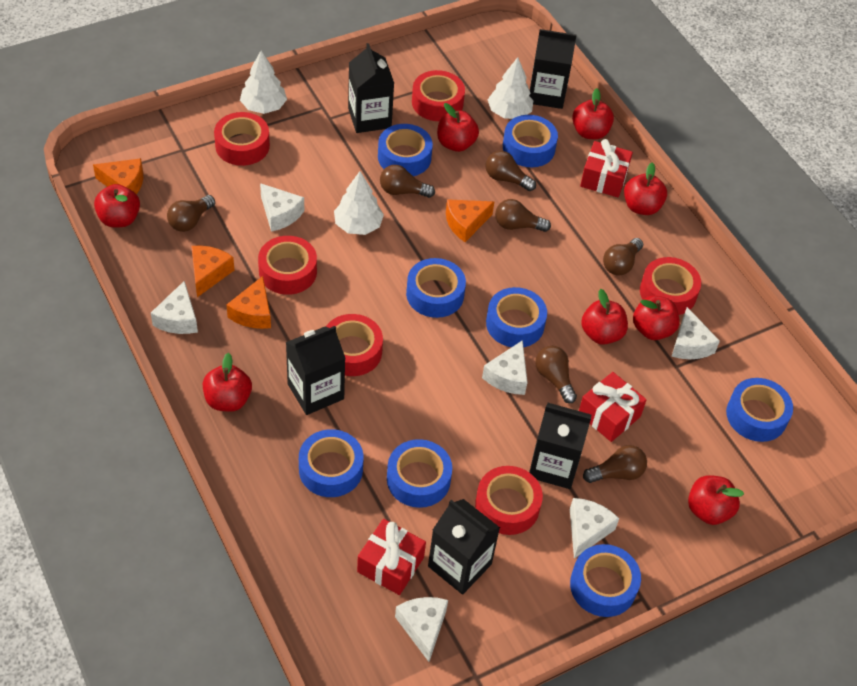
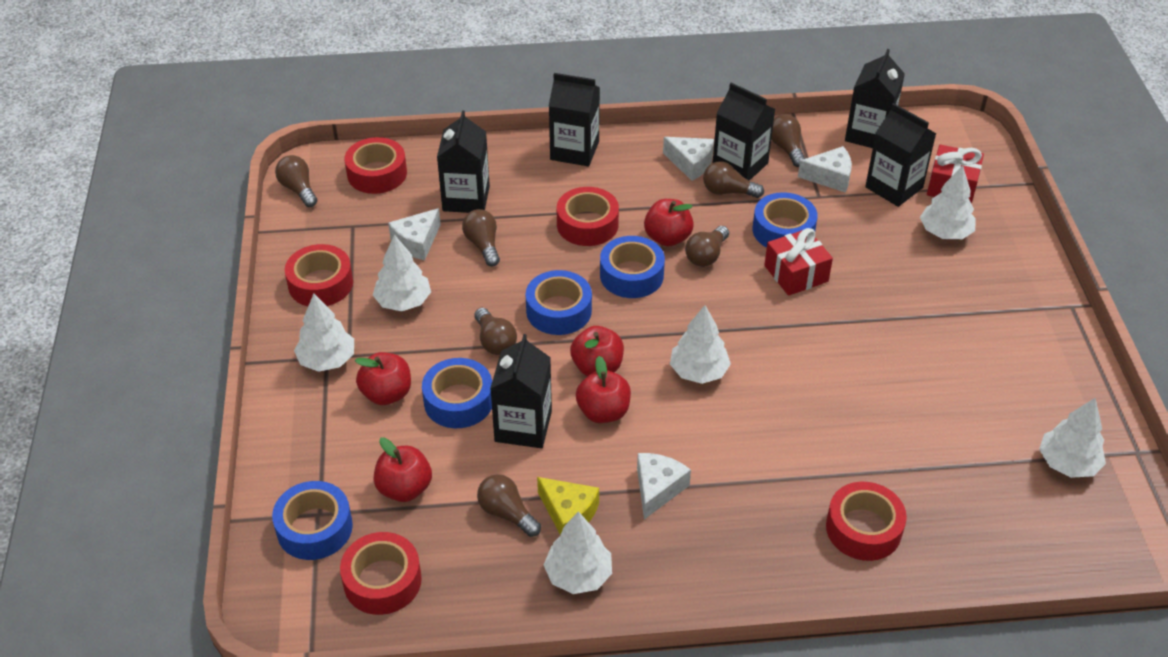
black carton: 5 -> 6
blue tape: 8 -> 5
orange cheese: 4 -> 0
red apple: 8 -> 5
red gift: 3 -> 2
red tape: 6 -> 5
white cheese: 6 -> 4
white tree: 3 -> 6
yellow cheese: 0 -> 1

